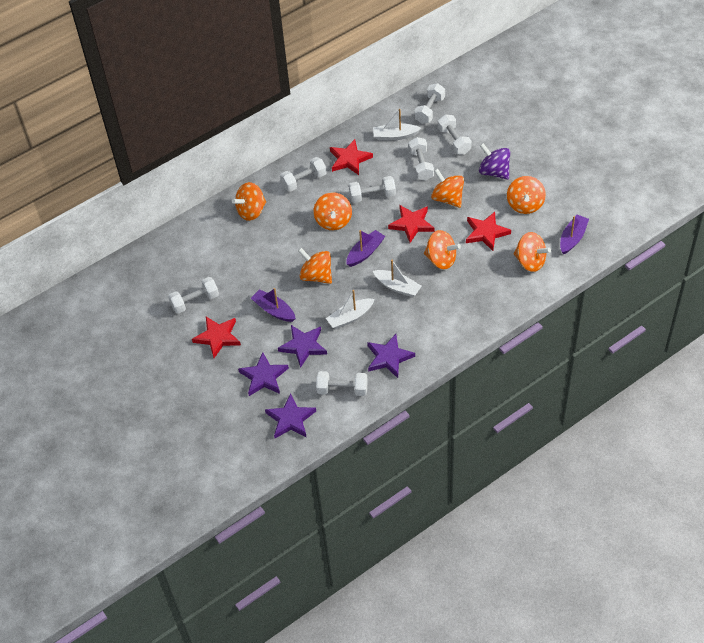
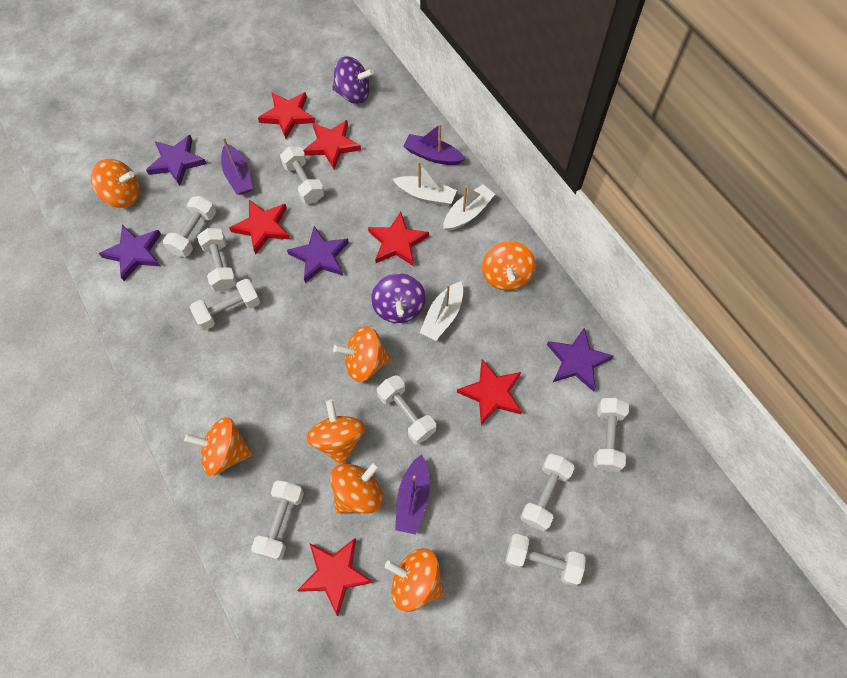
purple spinning top: 1 -> 2
red star: 4 -> 6
white dumbbell: 7 -> 9

